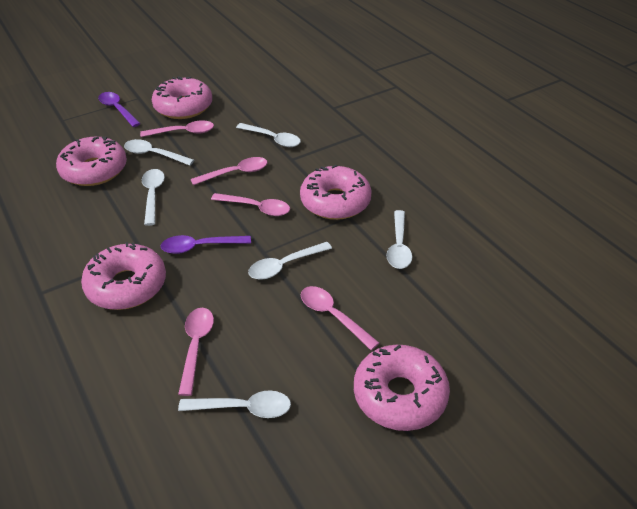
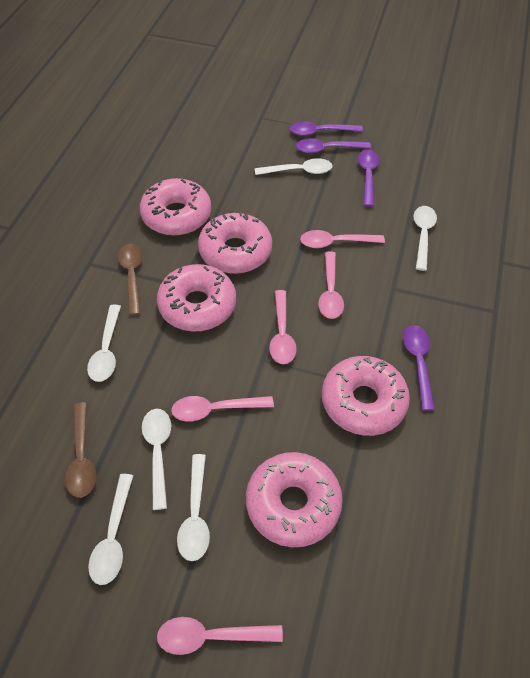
brown spoon: 0 -> 2
purple spoon: 2 -> 4

